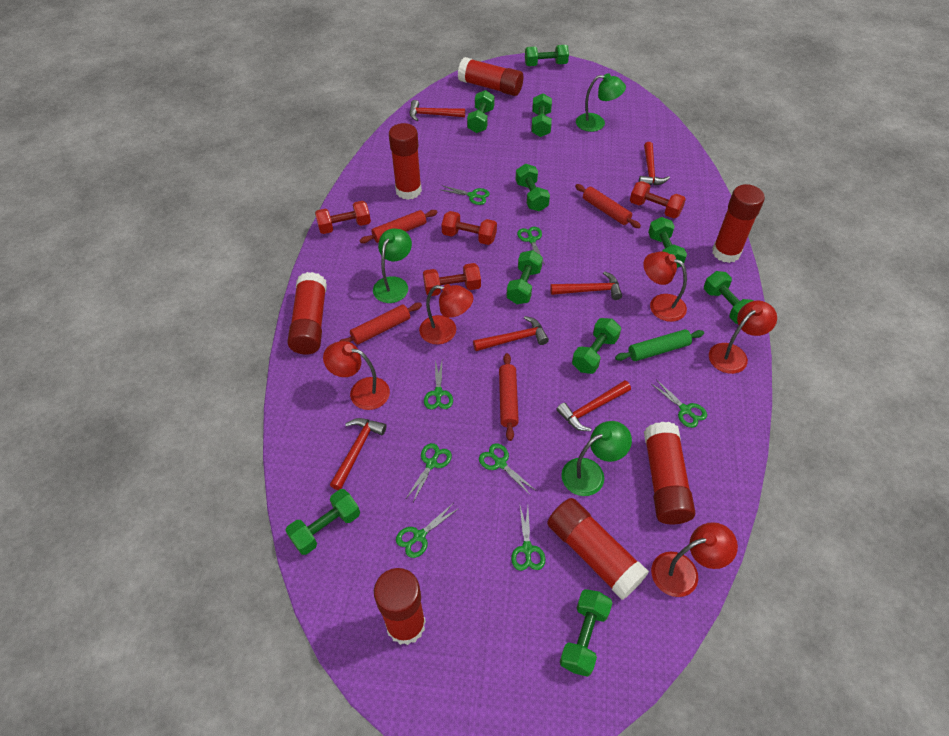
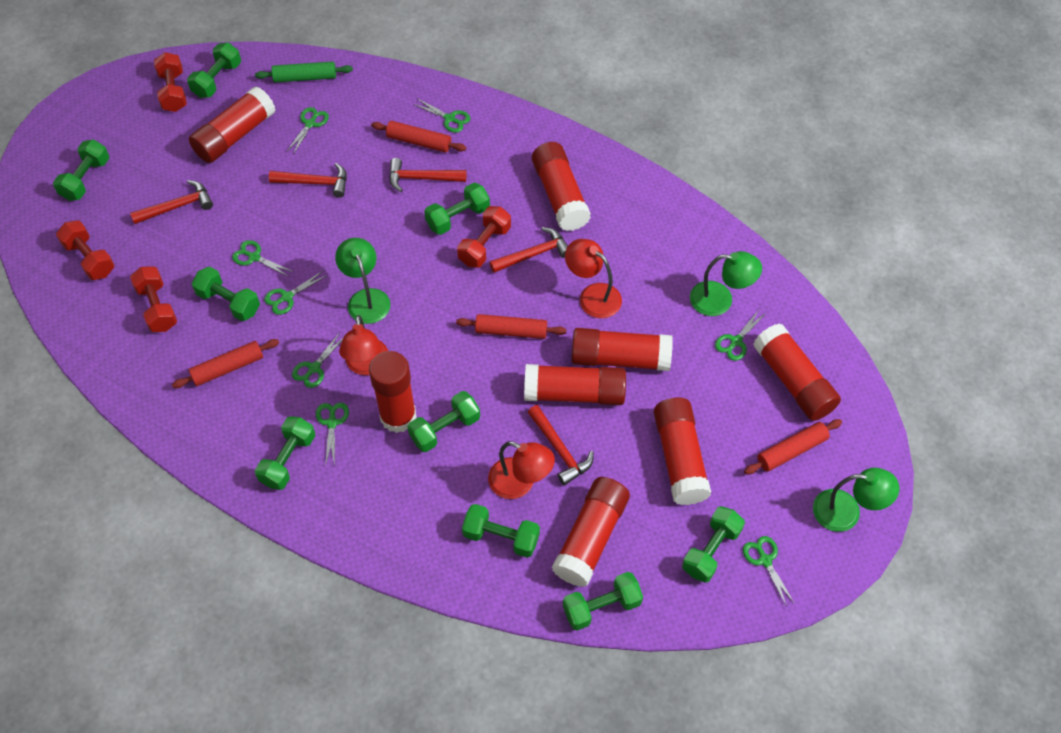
green dumbbell: 10 -> 9
red glue stick: 7 -> 8
red hammer: 6 -> 5
red lamp: 5 -> 3

